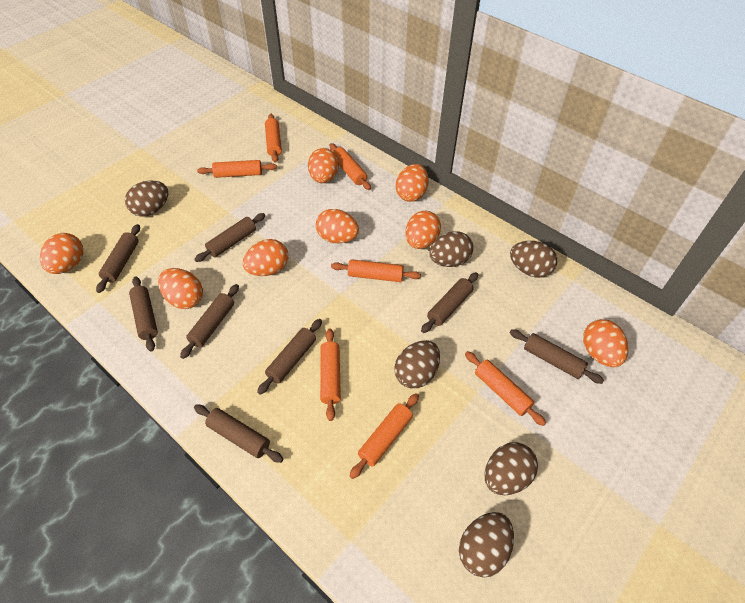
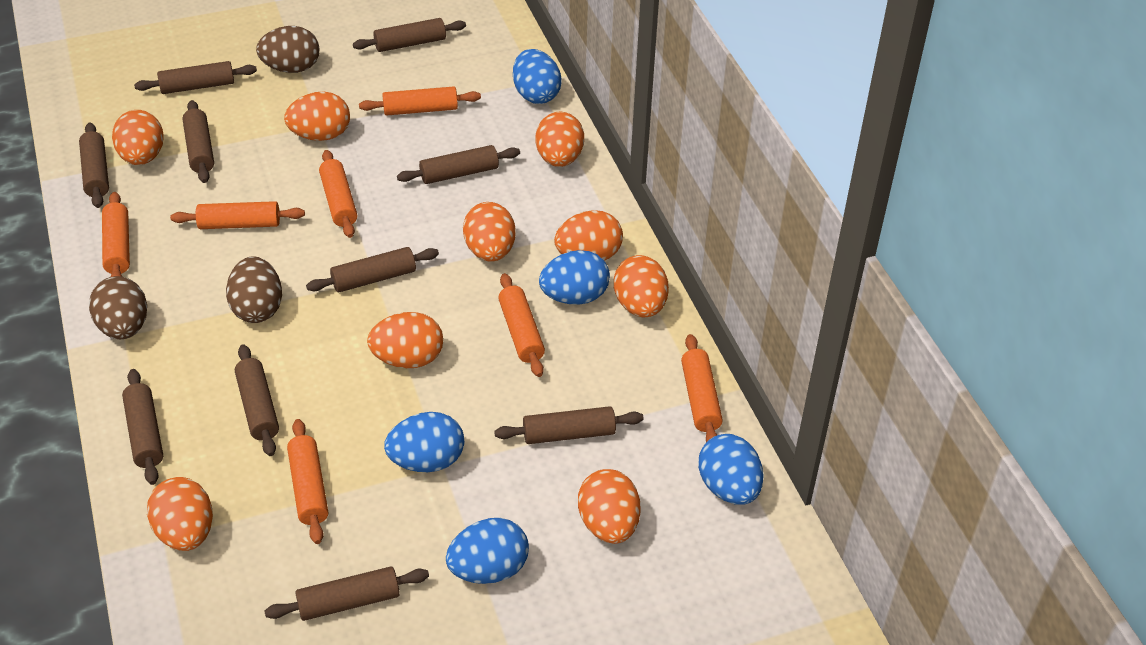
blue egg: 0 -> 5
brown egg: 6 -> 3
brown rolling pin: 8 -> 10
orange egg: 8 -> 9

